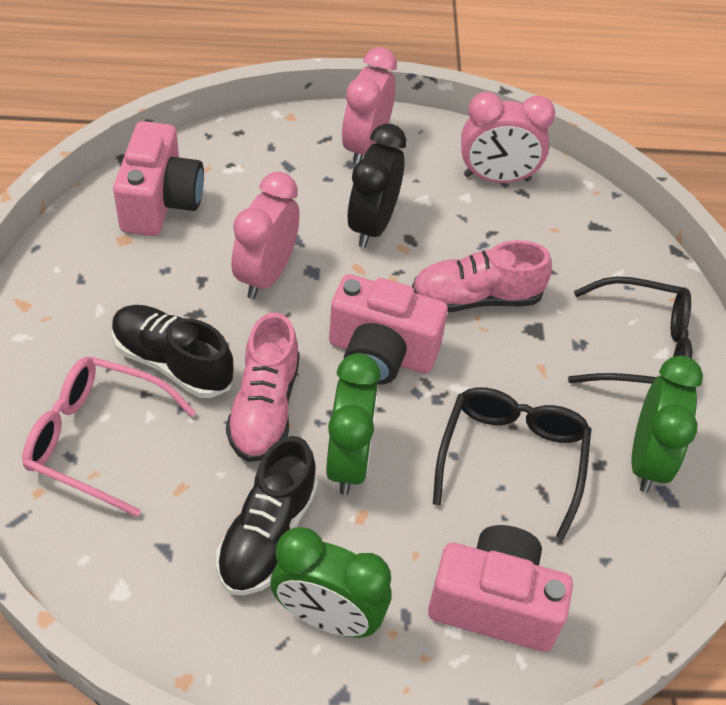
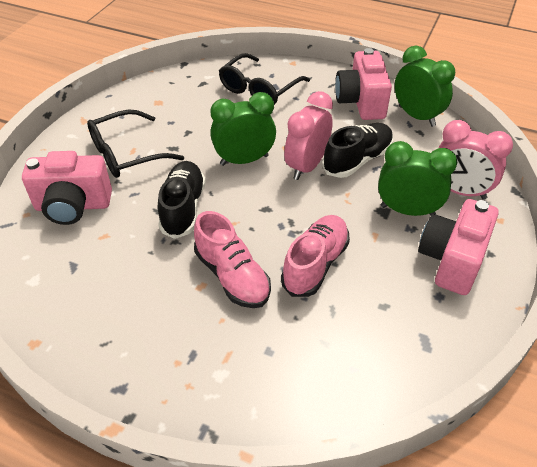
black clock: 1 -> 0
pink clock: 3 -> 2
pink glasses: 1 -> 0

